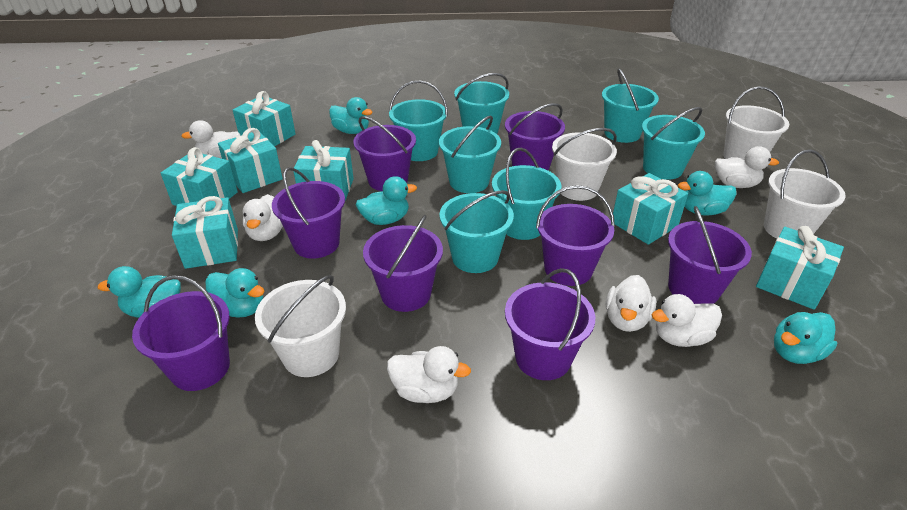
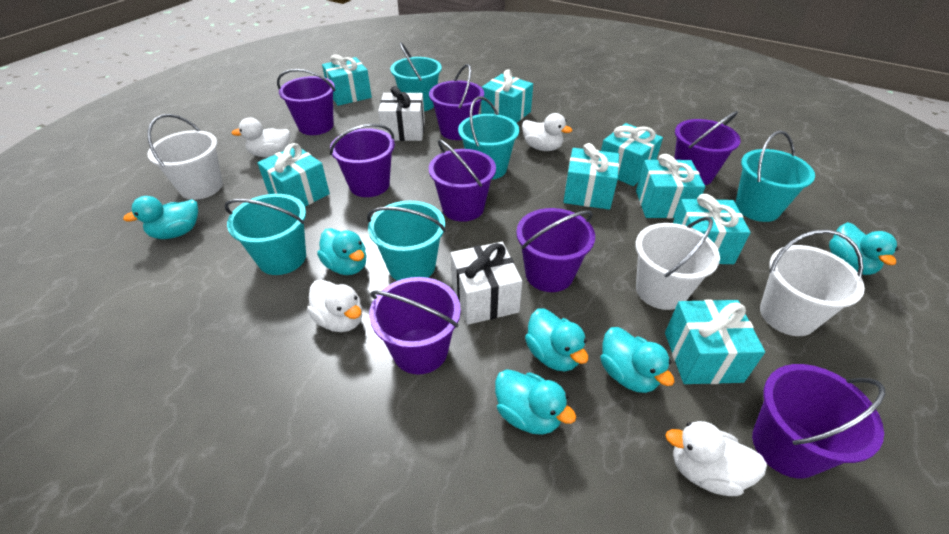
turquoise bucket: 7 -> 5
turquoise gift: 7 -> 8
white bucket: 4 -> 3
white duck: 6 -> 4
white gift: 0 -> 2

